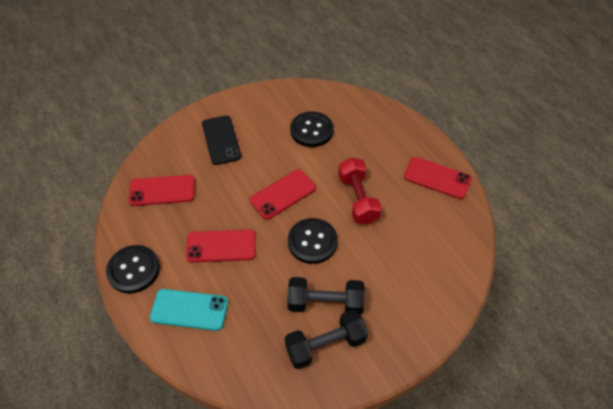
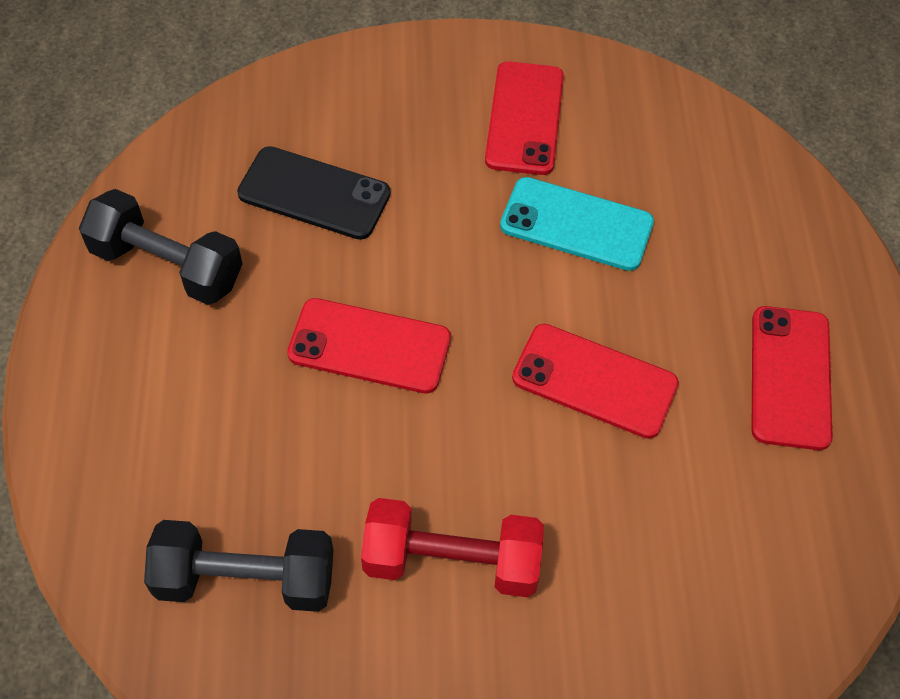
black button: 3 -> 0

